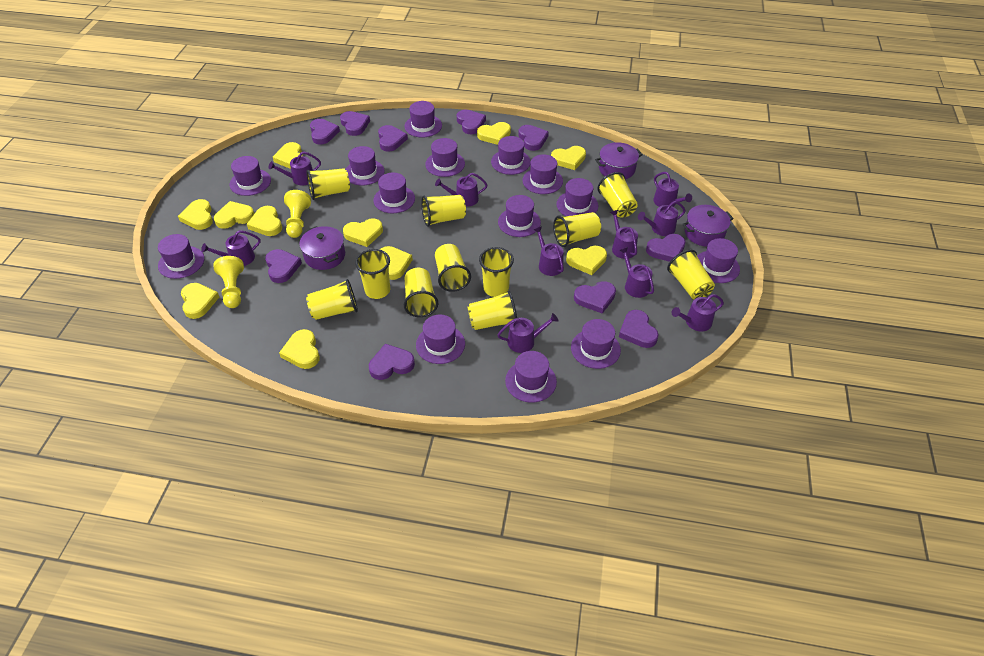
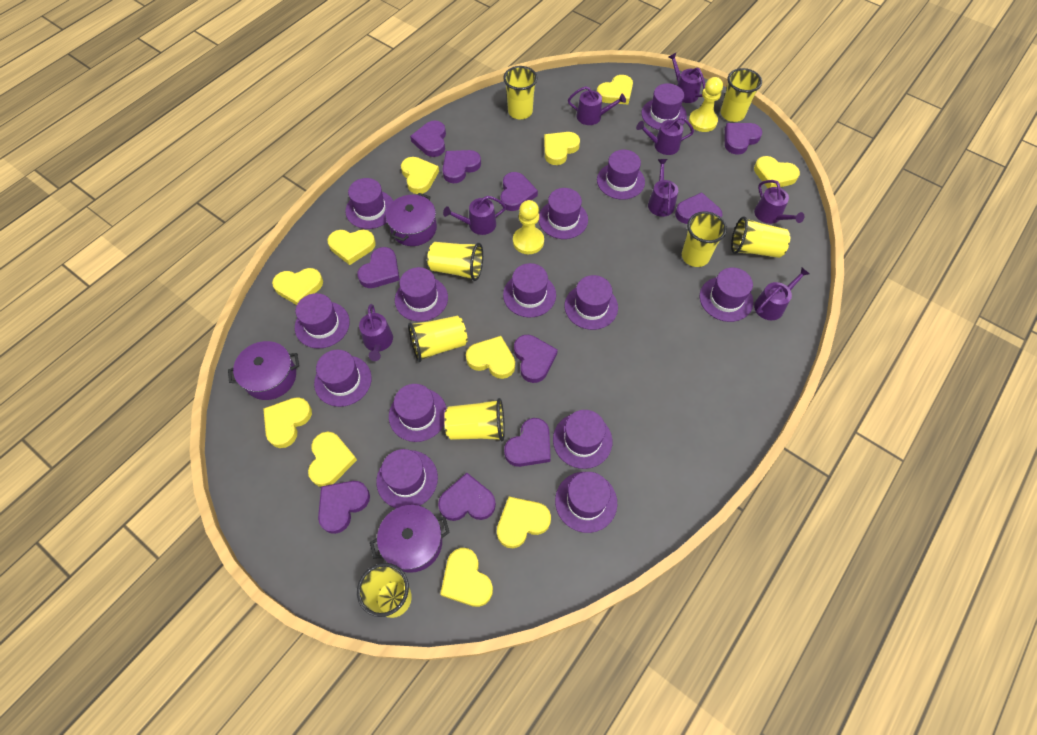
purple watering can: 10 -> 8
yellow cup: 11 -> 8

